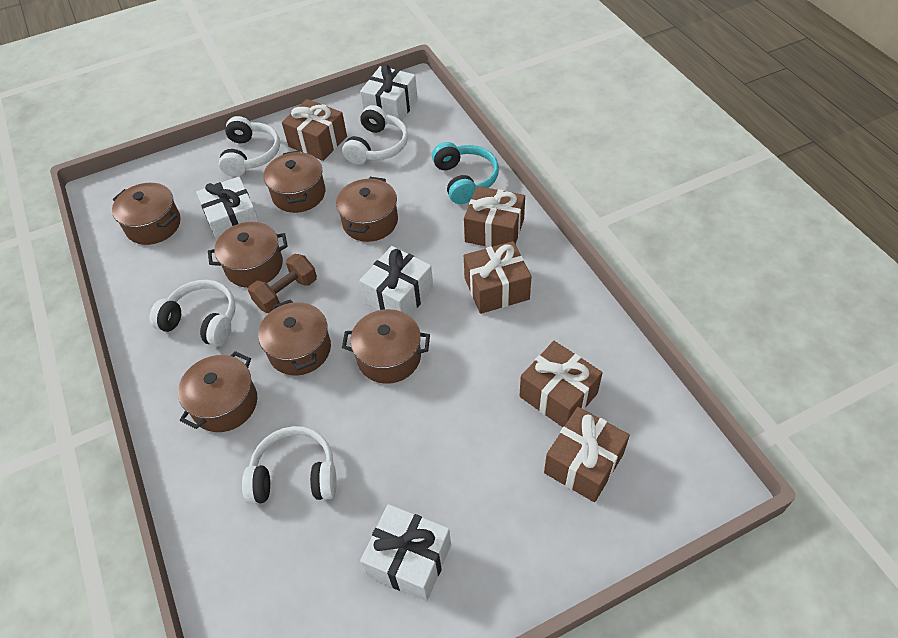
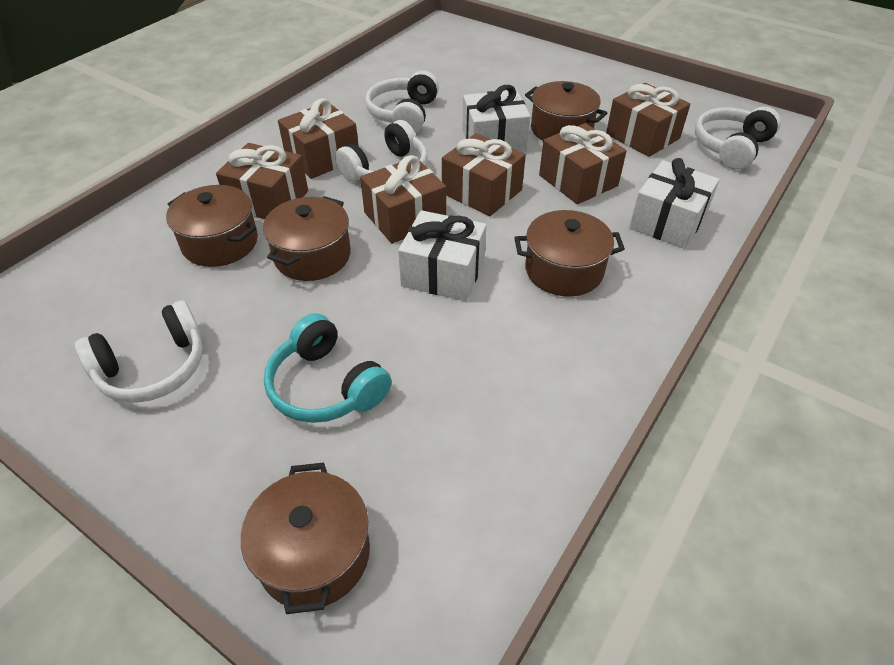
brown dumbbell: 1 -> 0
brown gift: 5 -> 6
brown pot: 7 -> 5
white gift: 4 -> 3

